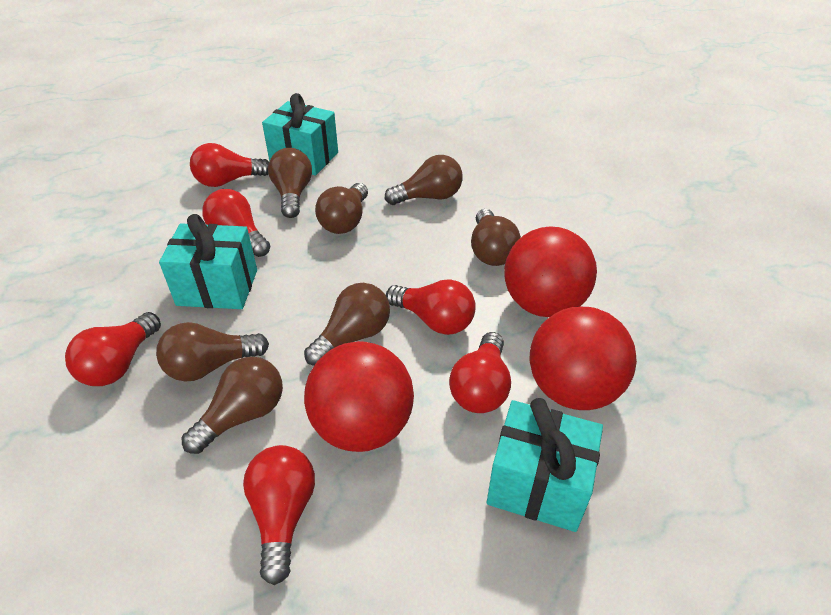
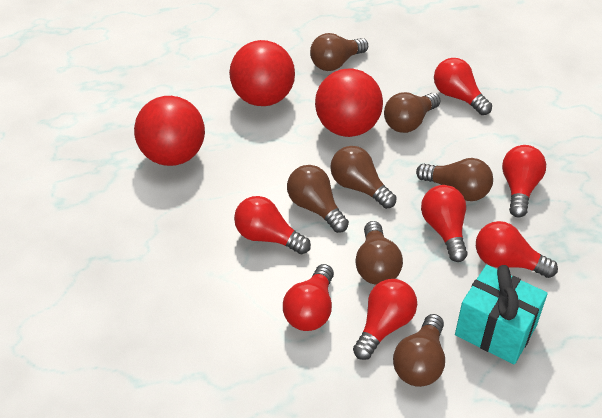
red light bulb: 6 -> 7
turquoise gift: 3 -> 1

